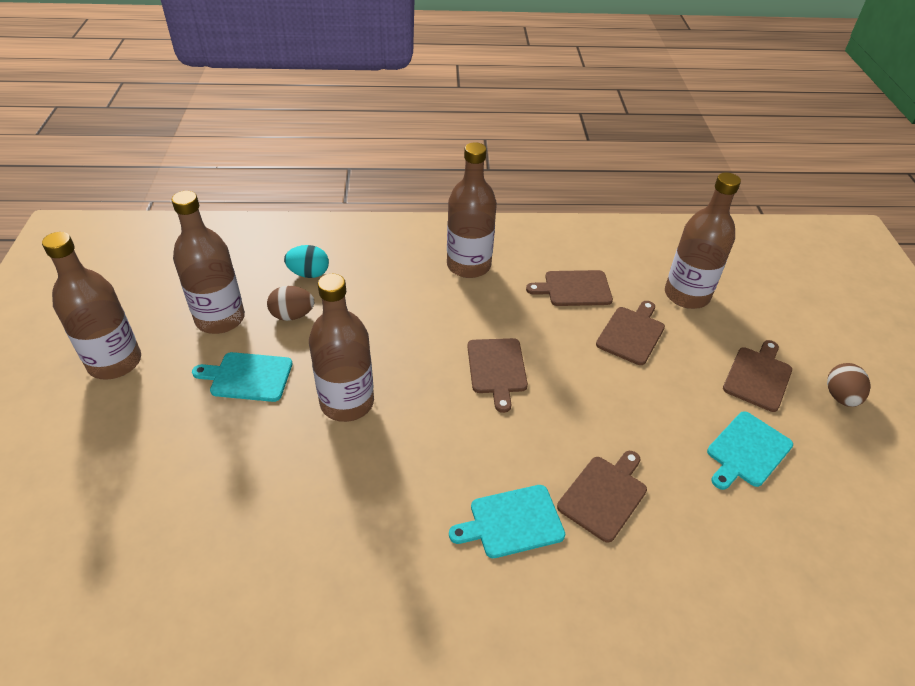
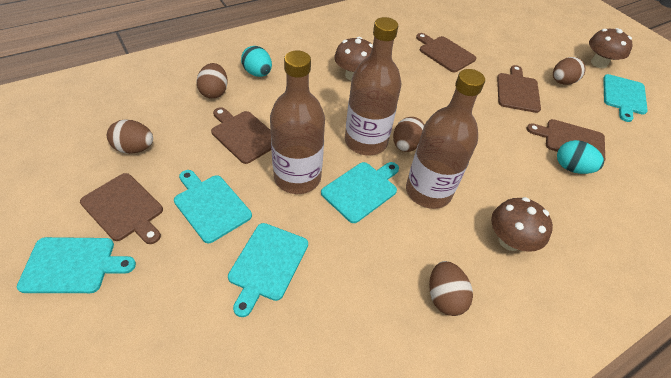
brown bottle: 5 -> 3
brown egg: 2 -> 5
brown mushroom: 0 -> 3
turquoise cutting board: 3 -> 5
turquoise egg: 1 -> 2

